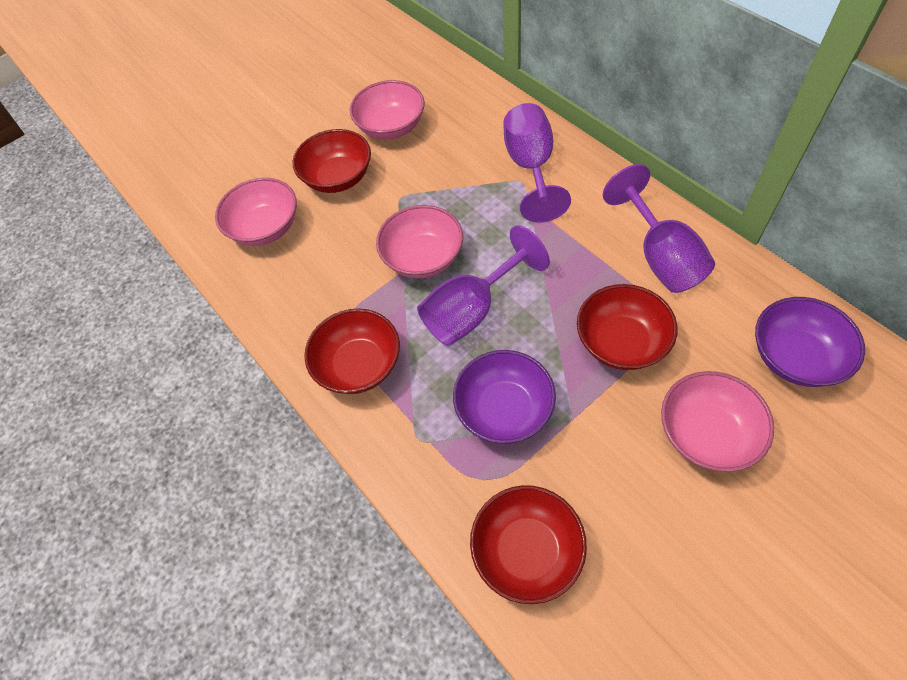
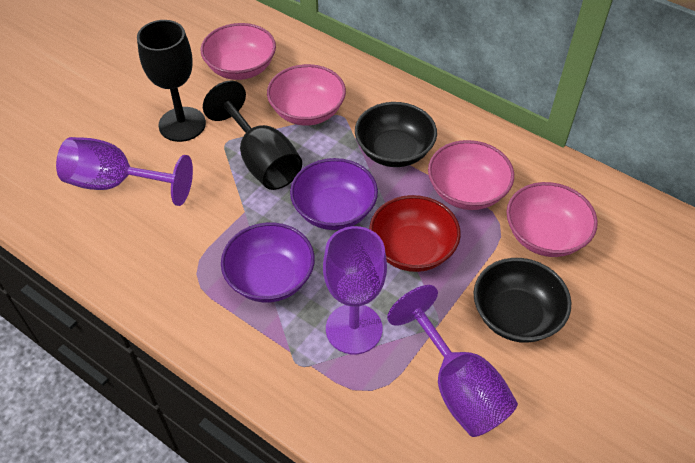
black bowl: 0 -> 2
black goblet: 0 -> 2
red bowl: 4 -> 1

